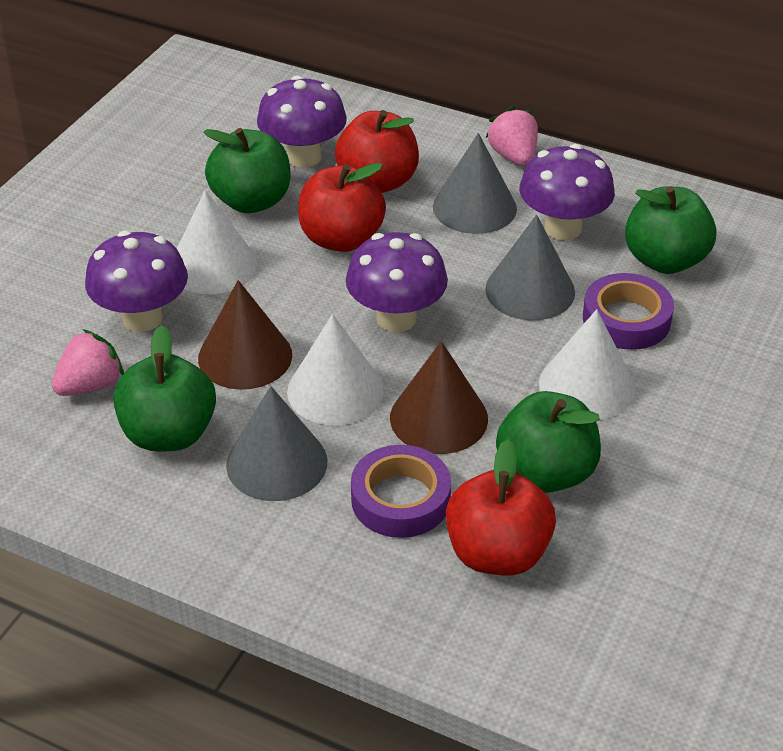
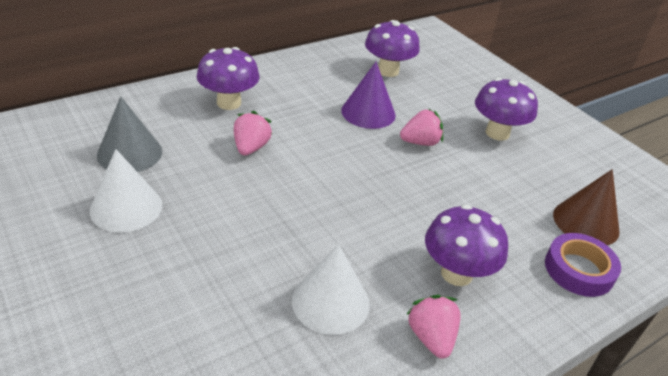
brown cone: 2 -> 1
green apple: 4 -> 0
grey cone: 3 -> 1
pink strawberry: 2 -> 3
purple cone: 0 -> 1
purple tape: 2 -> 1
red apple: 3 -> 0
white cone: 3 -> 2

